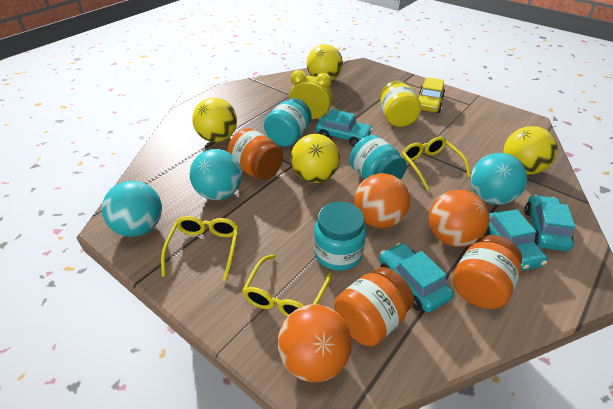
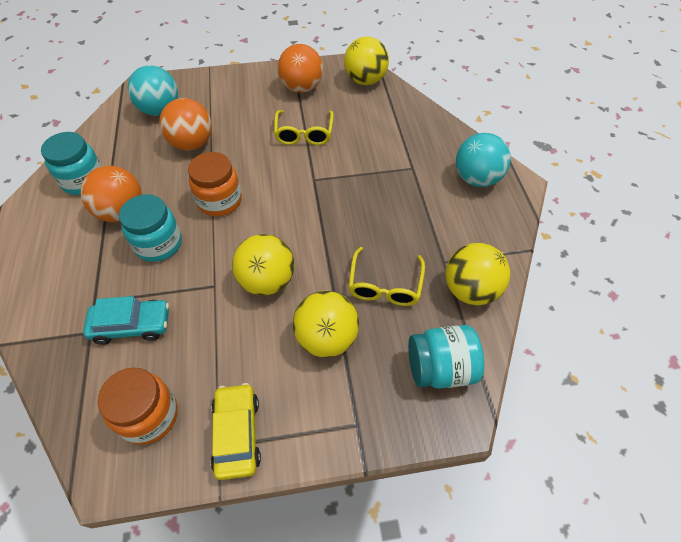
orange jar: 3 -> 2
turquoise ball: 3 -> 2
turquoise car: 4 -> 1
yellow clock: 1 -> 0
yellow glasses: 3 -> 2
yellow jar: 1 -> 0

